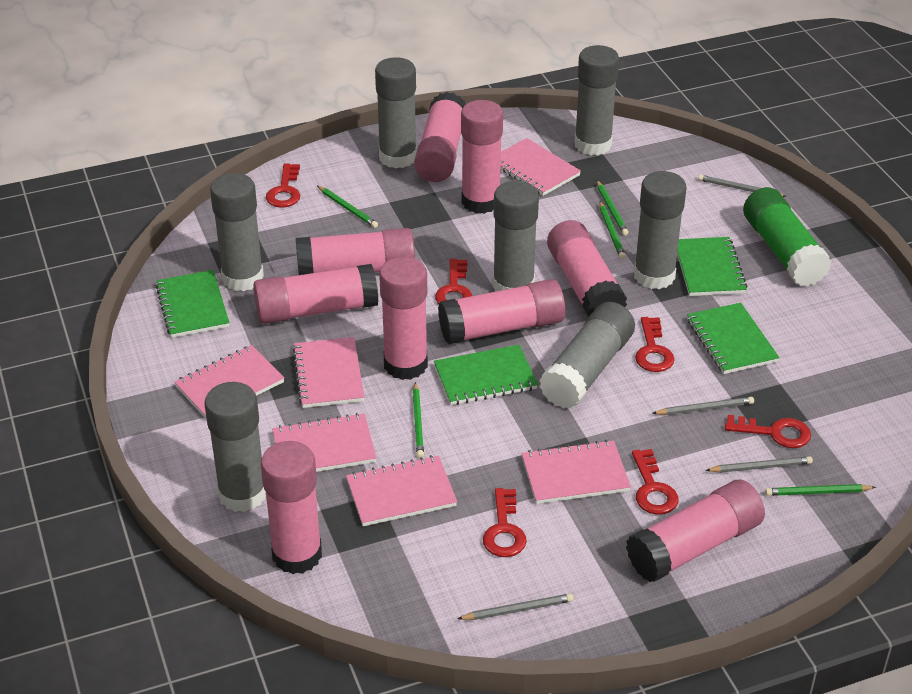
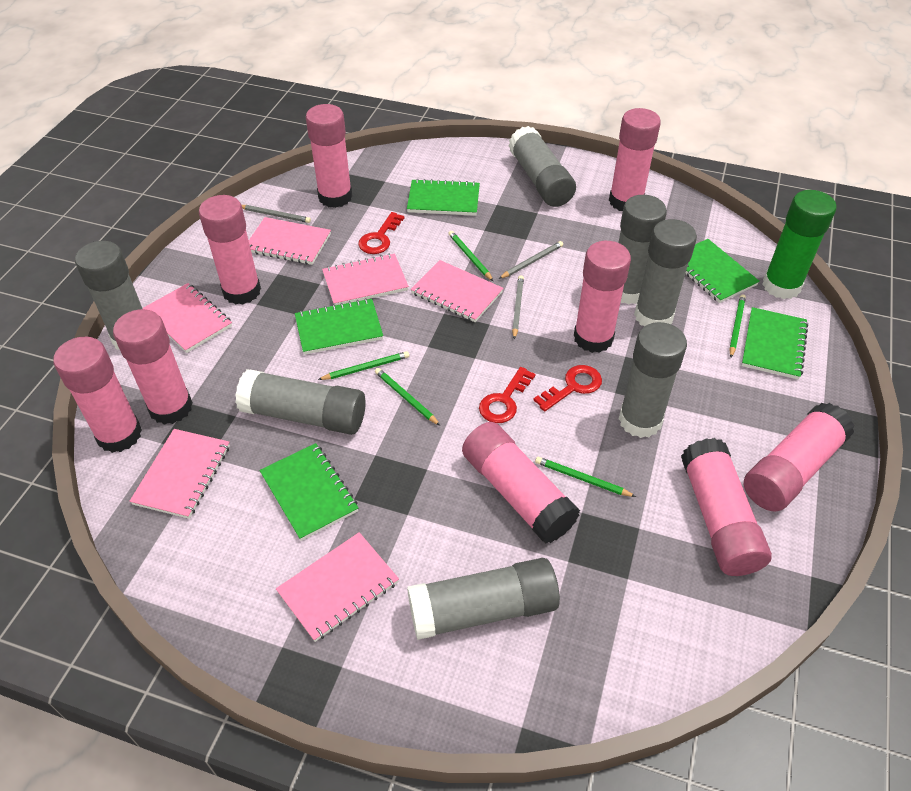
green notebook: 4 -> 5
grey pencil: 4 -> 3
red key: 6 -> 3

